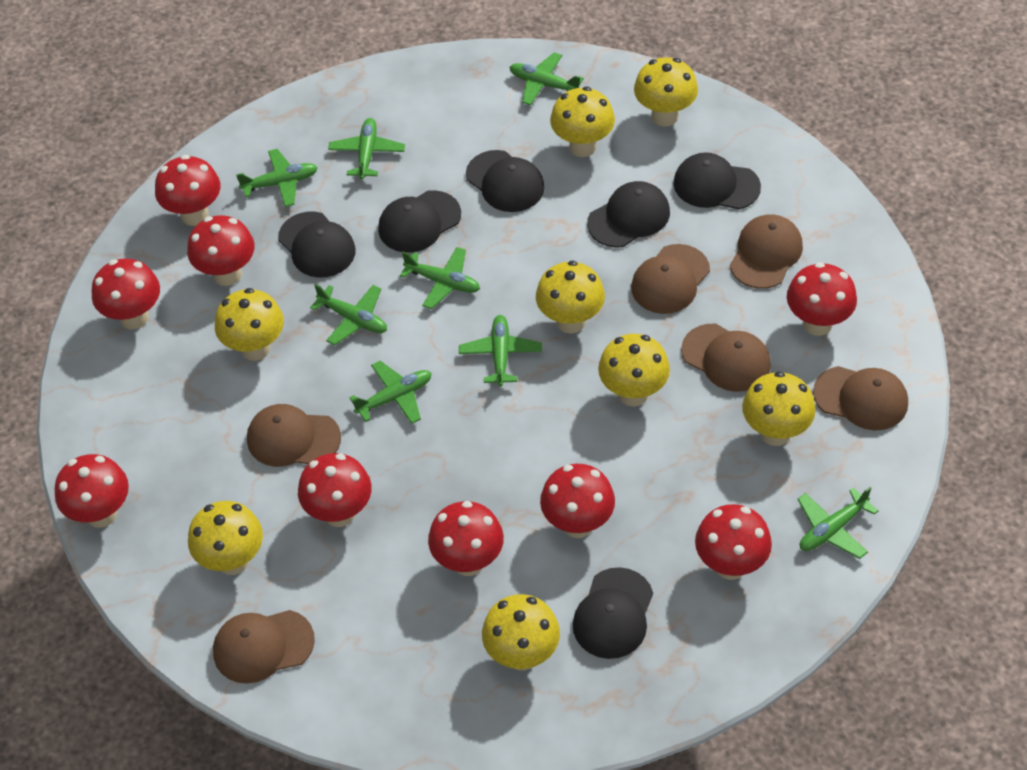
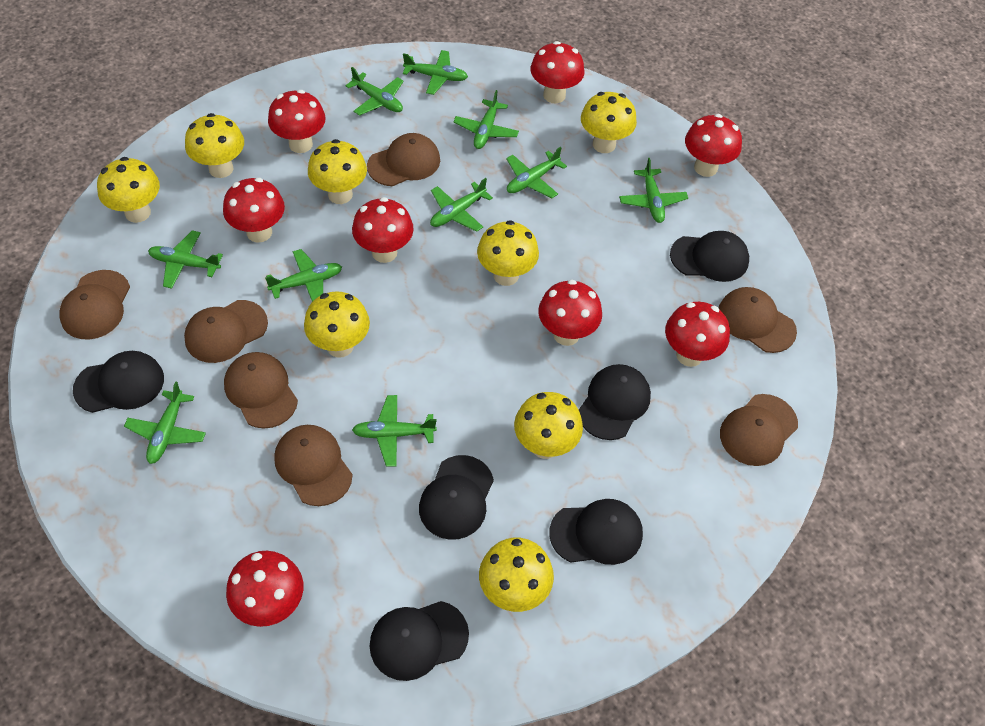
brown cap: 6 -> 7
green plane: 8 -> 10
red mushroom: 9 -> 8

